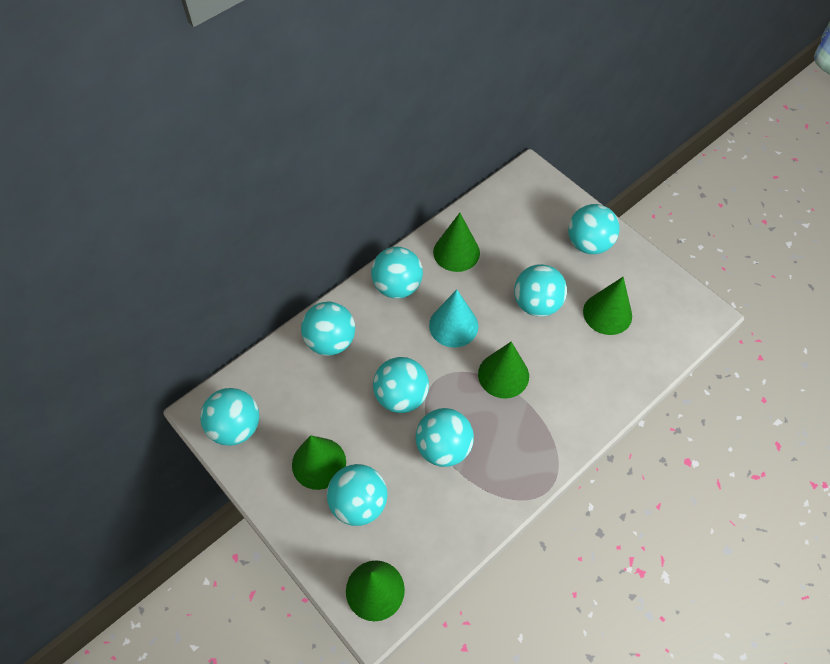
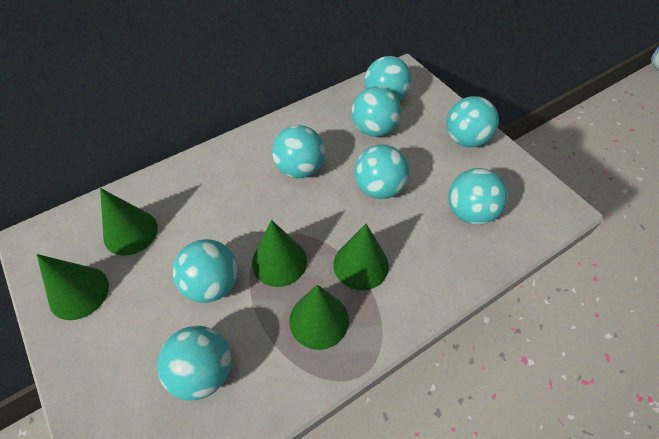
turquoise cone: 1 -> 0

